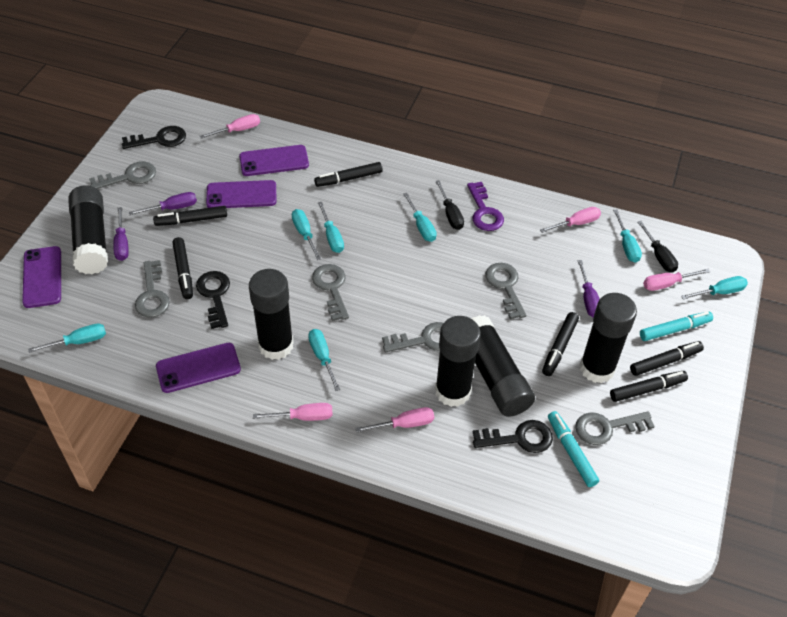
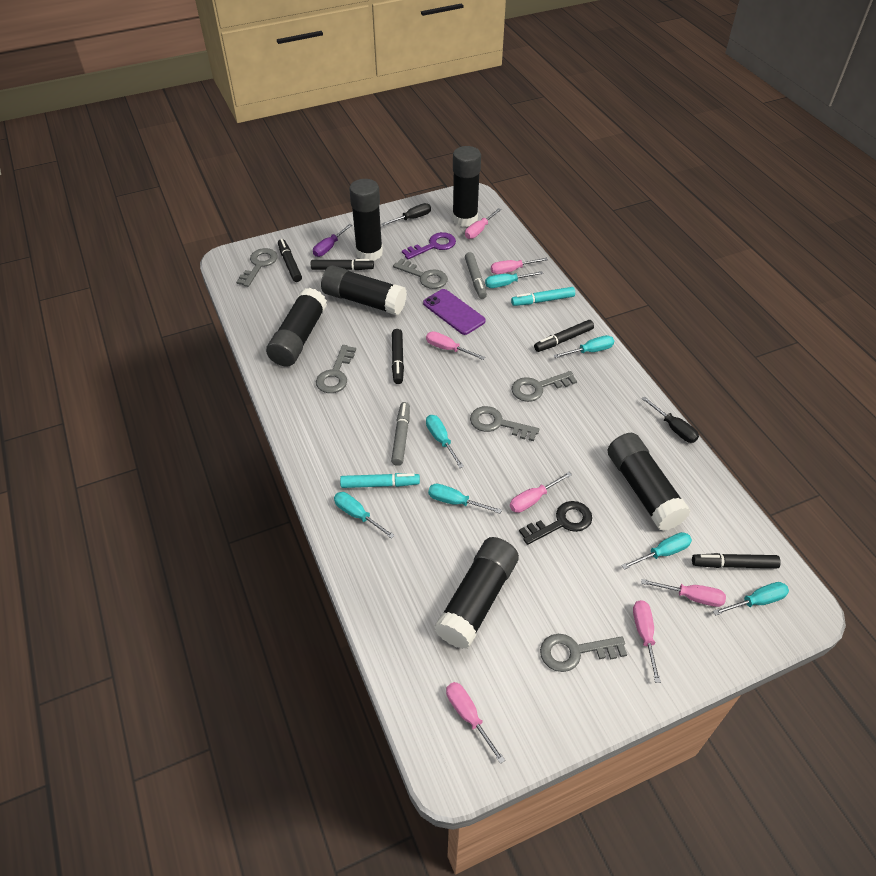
black glue stick: 5 -> 6
black key: 3 -> 1
black marker: 6 -> 5
grey marker: 0 -> 2
pink screwdriver: 5 -> 7
purple phone: 4 -> 1
purple screwdriver: 3 -> 1

